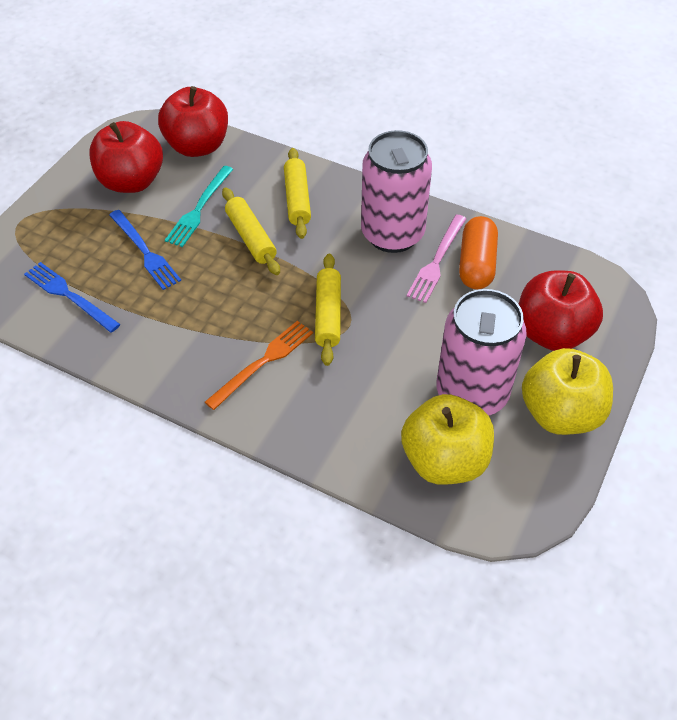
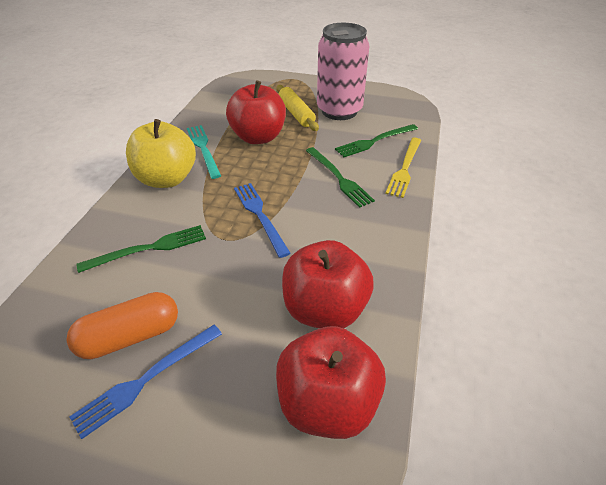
green fork: 0 -> 3
orange fork: 1 -> 0
pink can: 2 -> 1
pink fork: 1 -> 0
yellow apple: 2 -> 1
yellow fork: 0 -> 1
yellow rolling pin: 3 -> 1

